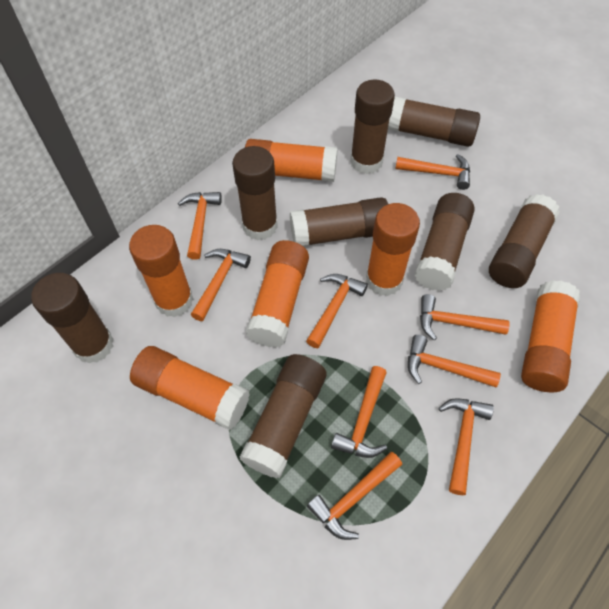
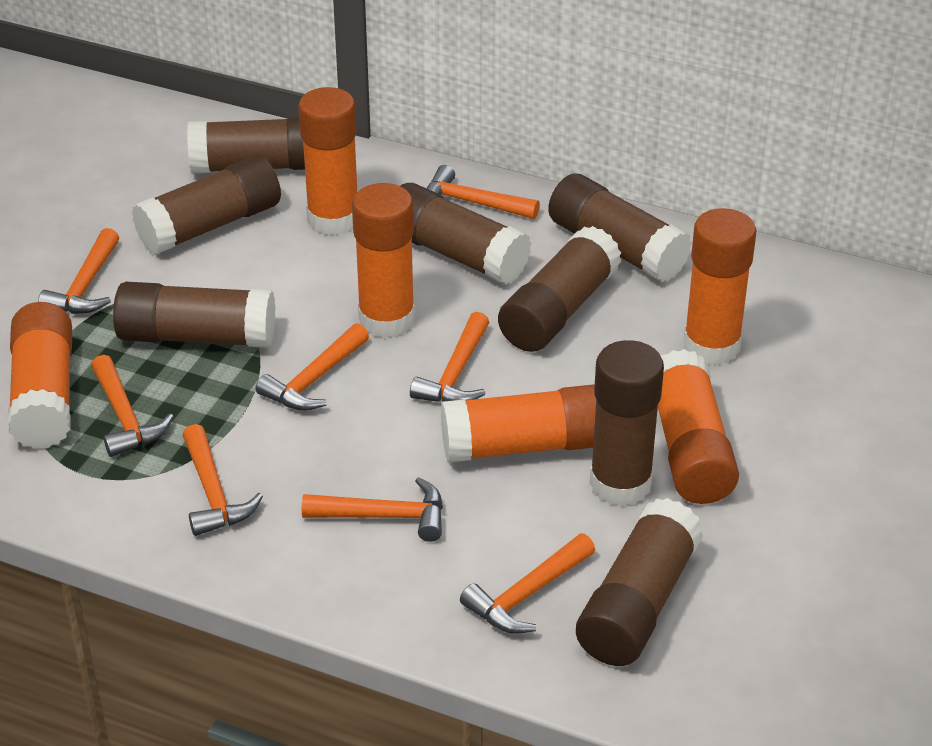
orange hammer: 9 -> 8

